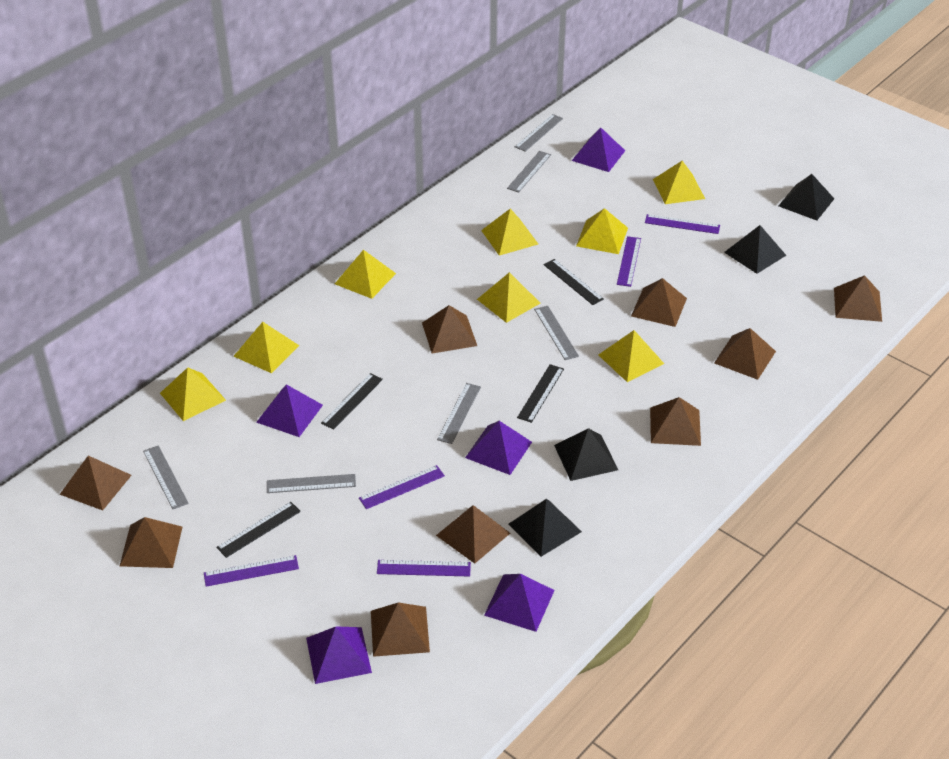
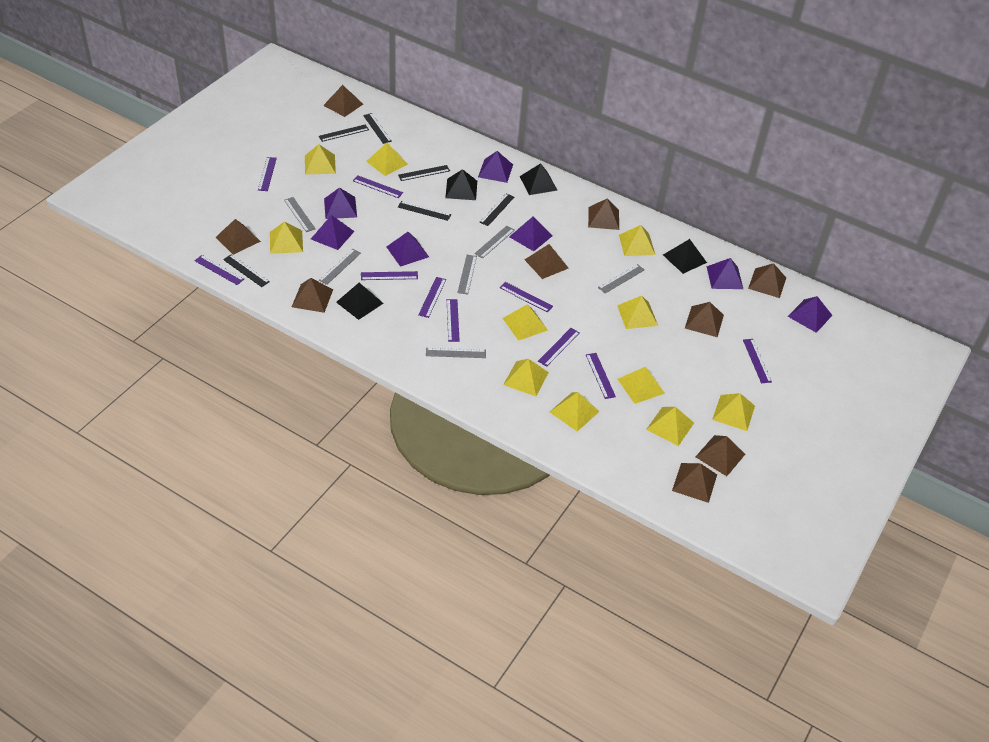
black ruler: 4 -> 6
purple pyramid: 5 -> 7
purple ruler: 5 -> 10
yellow pyramid: 8 -> 11

